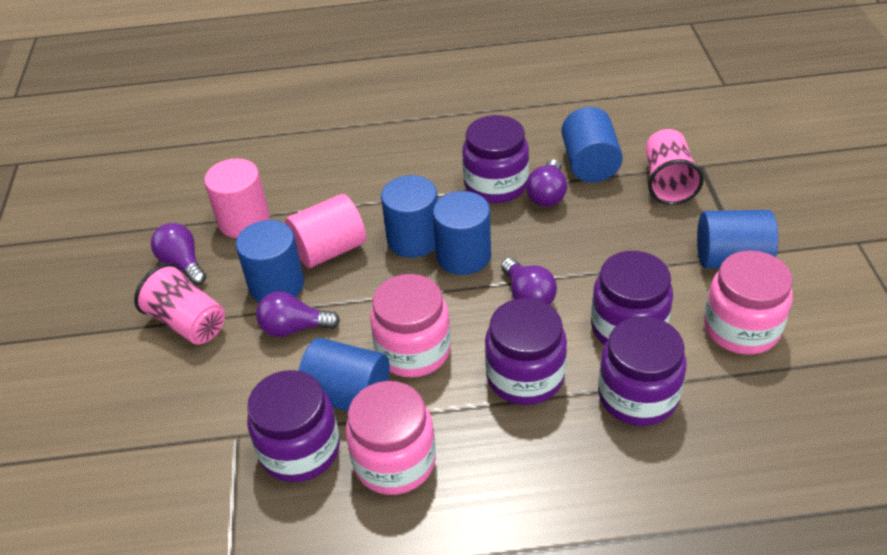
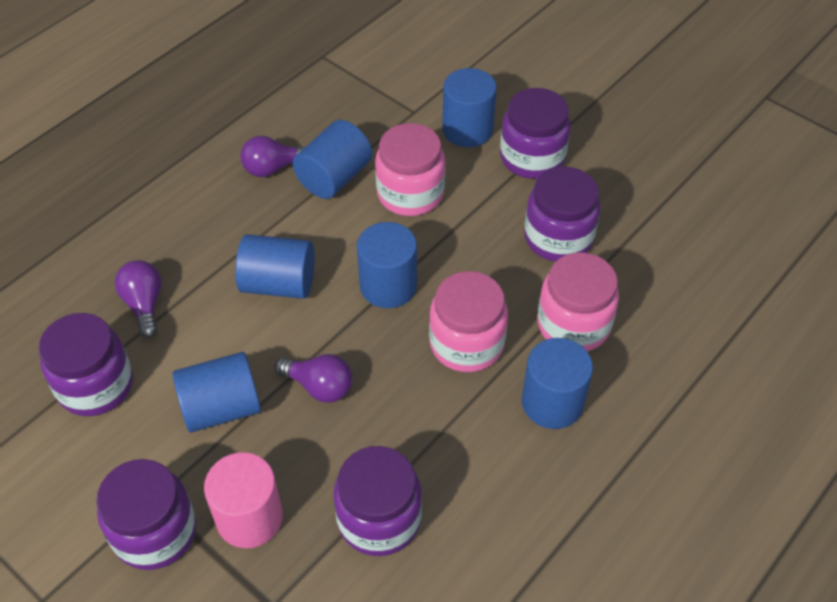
pink cup: 2 -> 0
pink cylinder: 2 -> 1
purple light bulb: 4 -> 3

